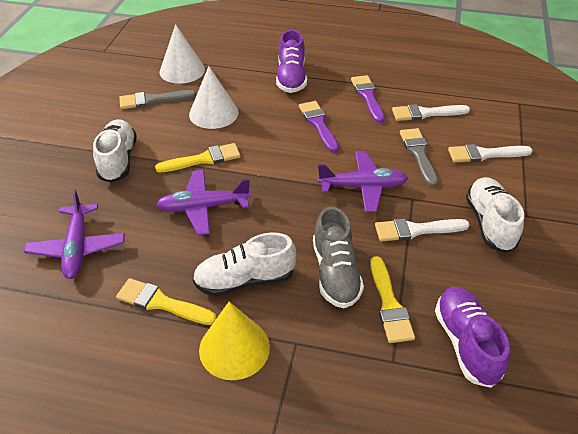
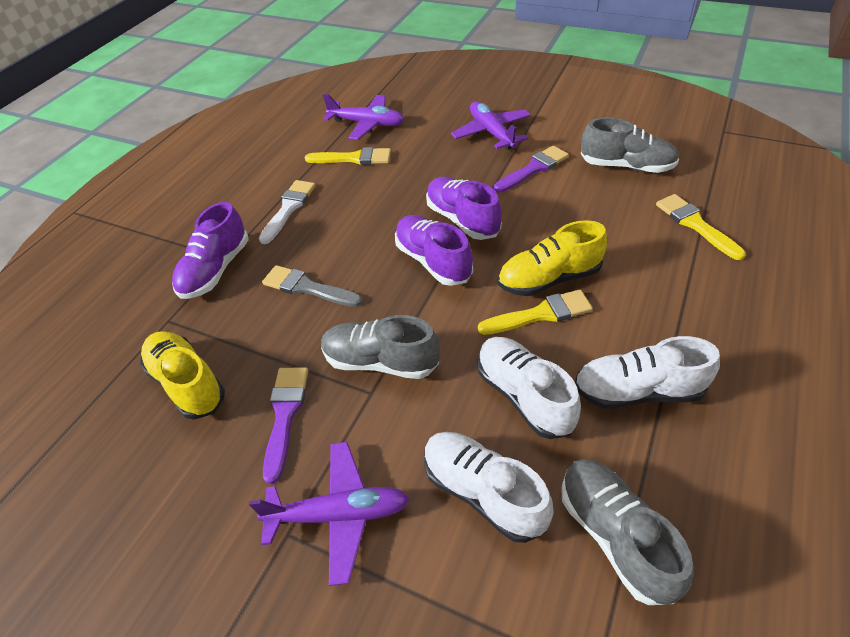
grey brush: 2 -> 1
grey shoe: 1 -> 3
purple shoe: 2 -> 3
white brush: 3 -> 1
white cone: 2 -> 0
yellow cone: 1 -> 0
yellow shoe: 0 -> 2

